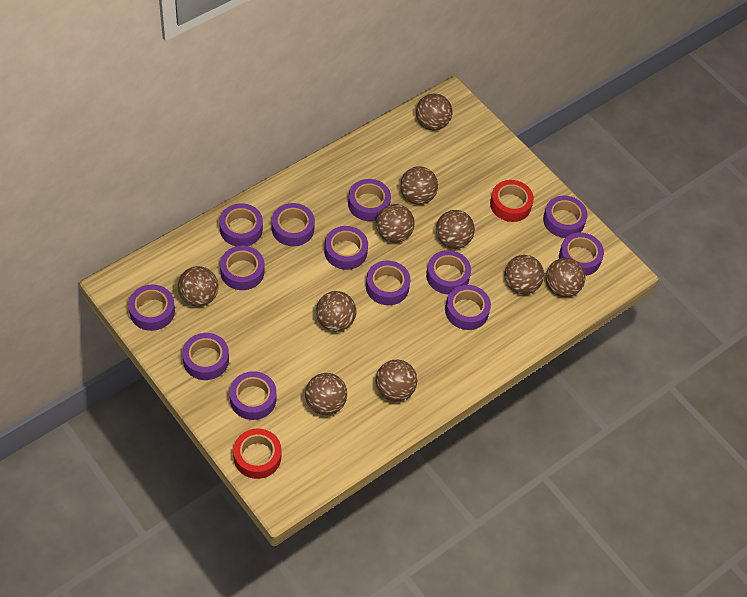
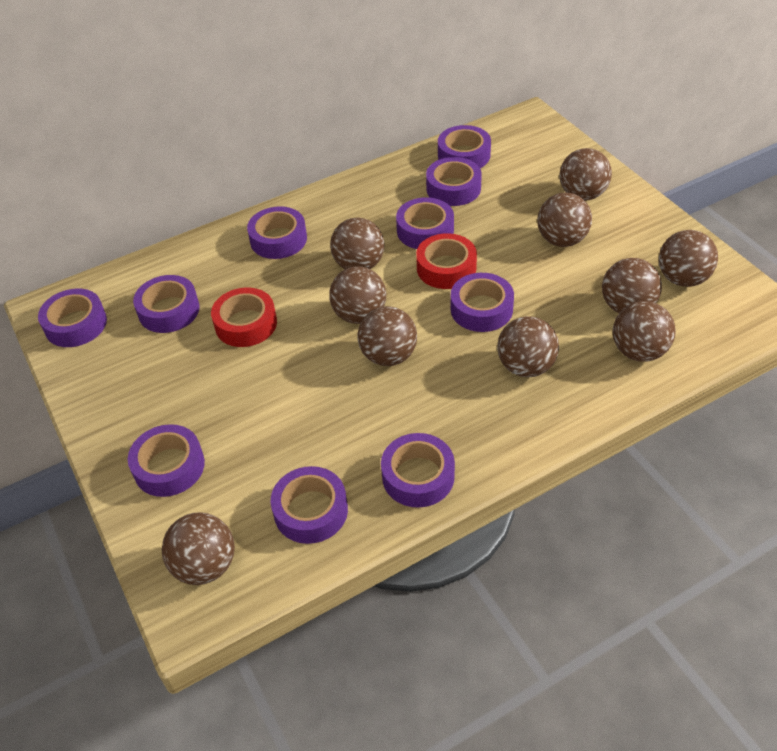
purple tape: 13 -> 10

